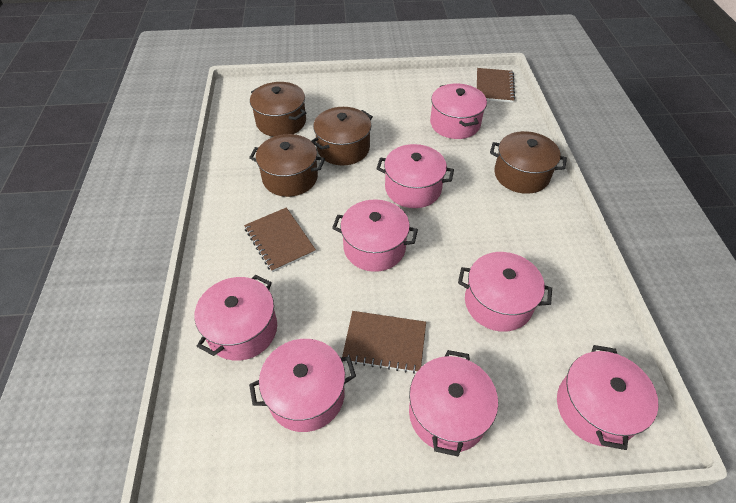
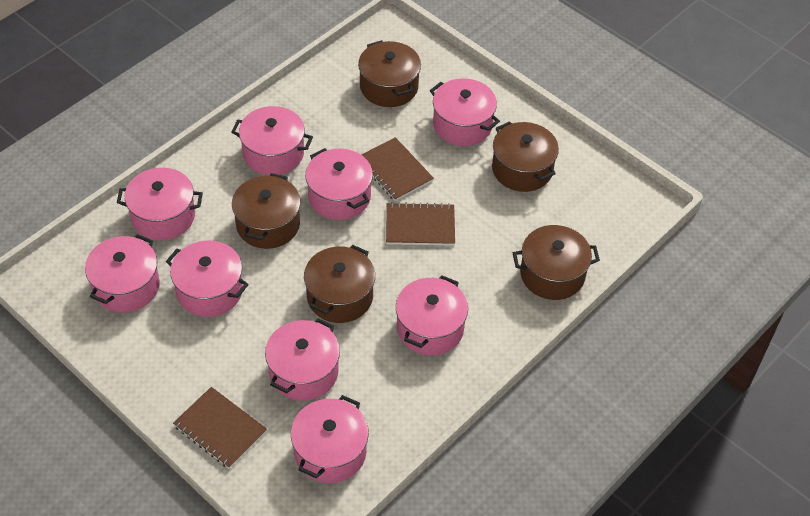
brown pot: 4 -> 5
pink pot: 8 -> 9

